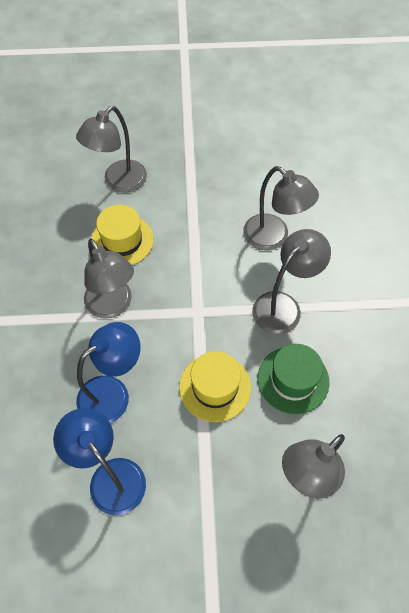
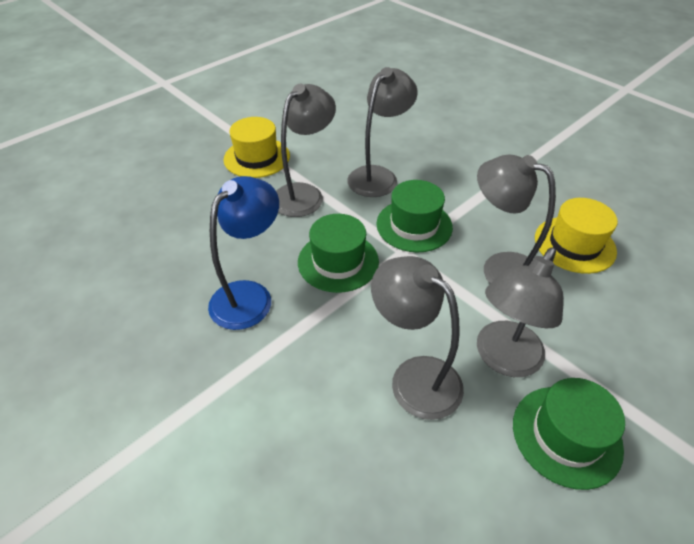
blue lamp: 2 -> 1
green hat: 1 -> 3

